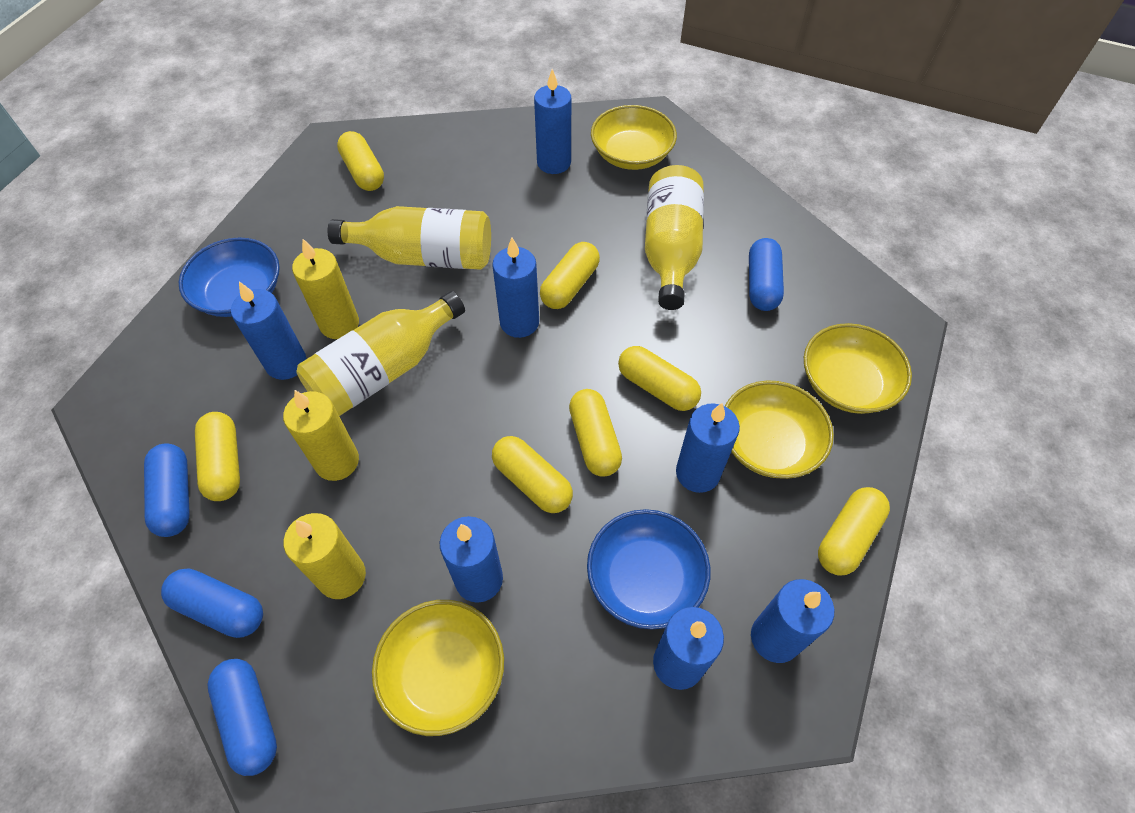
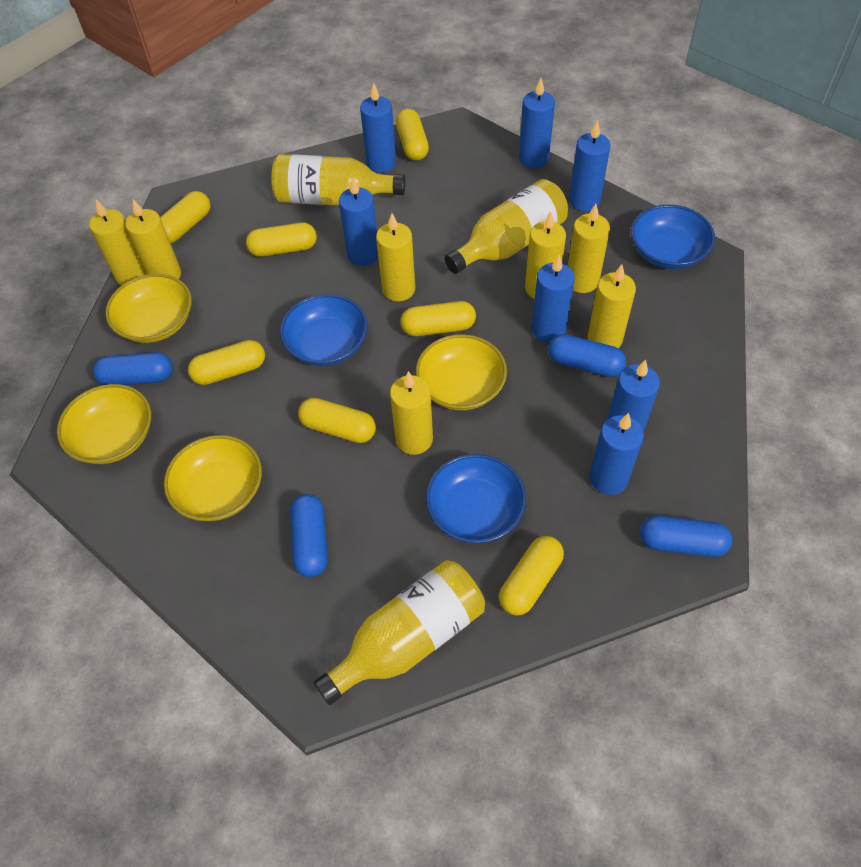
blue bowl: 2 -> 3
yellow candle: 3 -> 7

